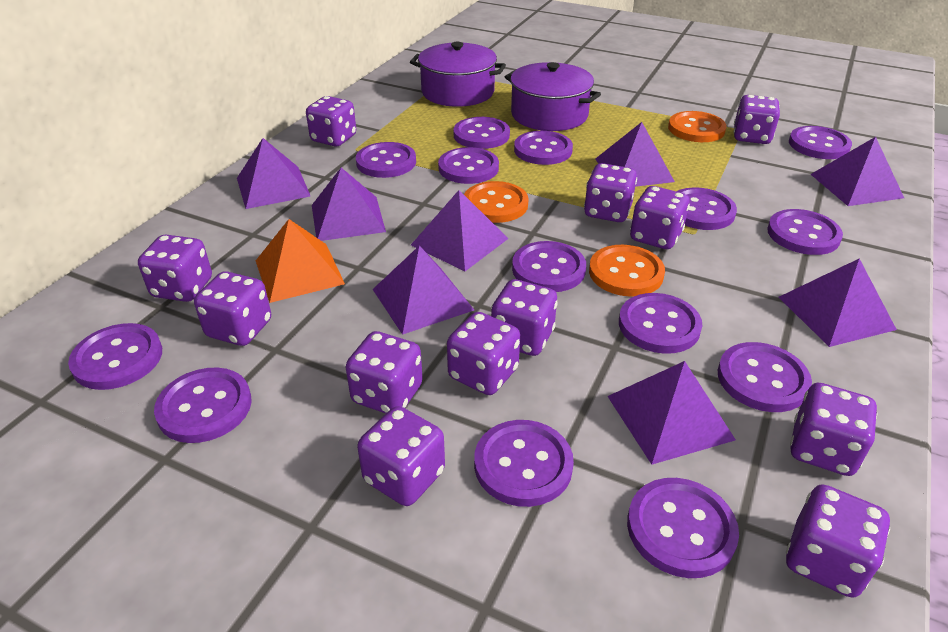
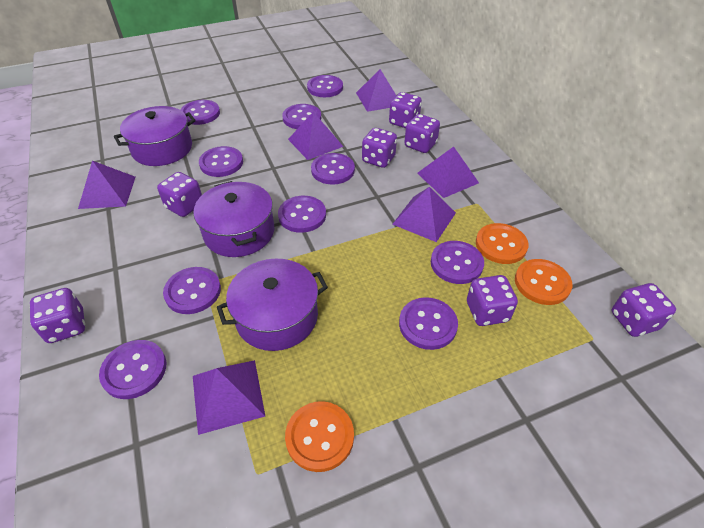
orange pyramid: 1 -> 0
purple button: 14 -> 10
purple dice: 12 -> 7
purple pot: 2 -> 3
purple pyramid: 8 -> 6

